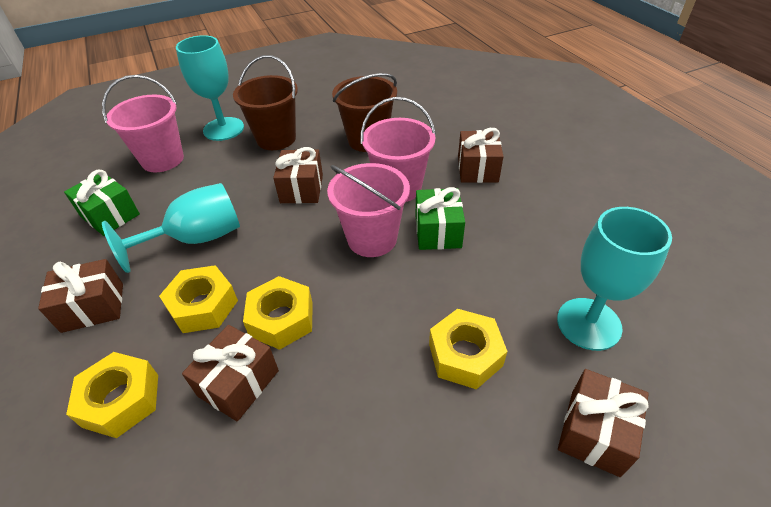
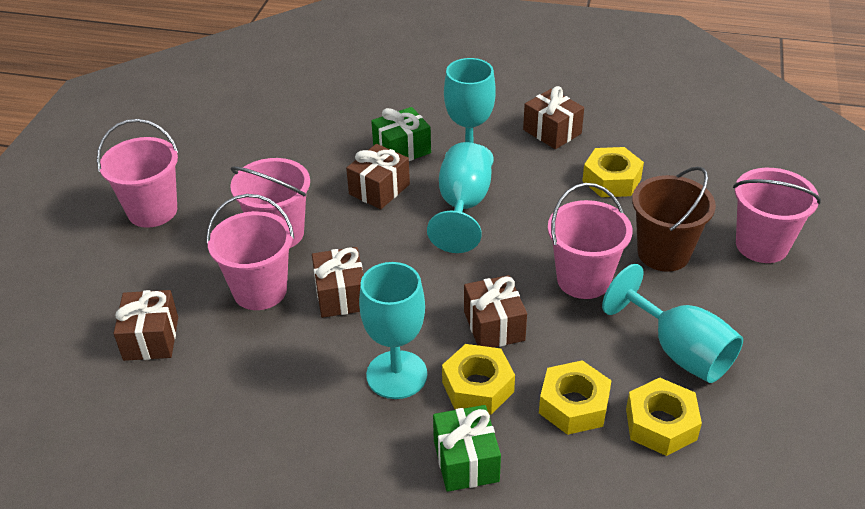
brown bucket: 2 -> 1
pink bucket: 3 -> 5
turquoise goblet: 3 -> 4

